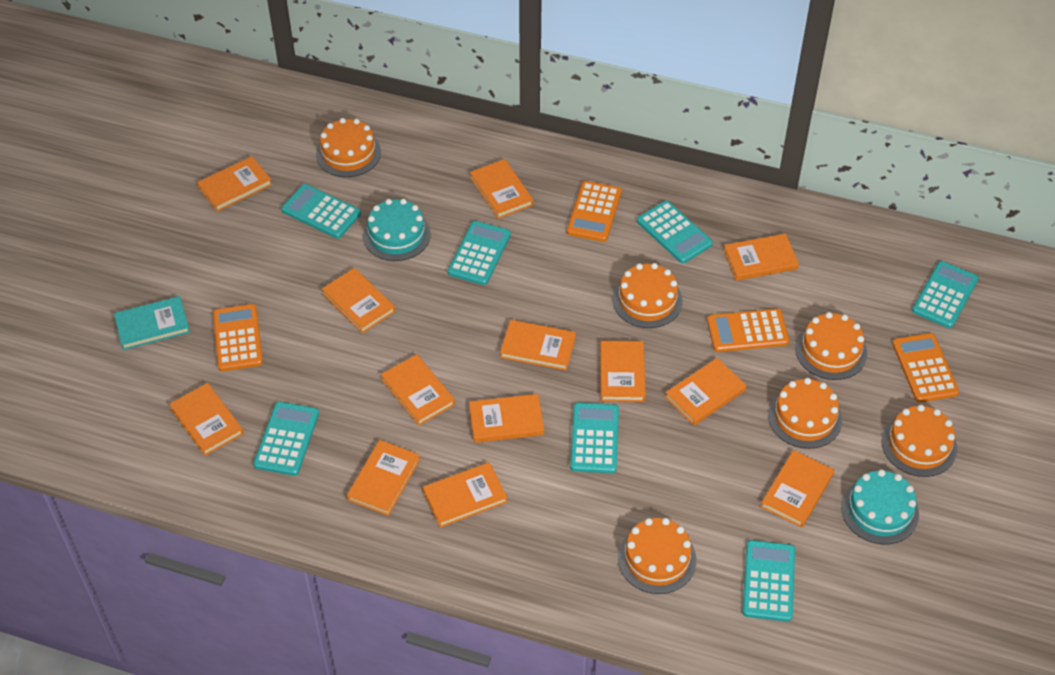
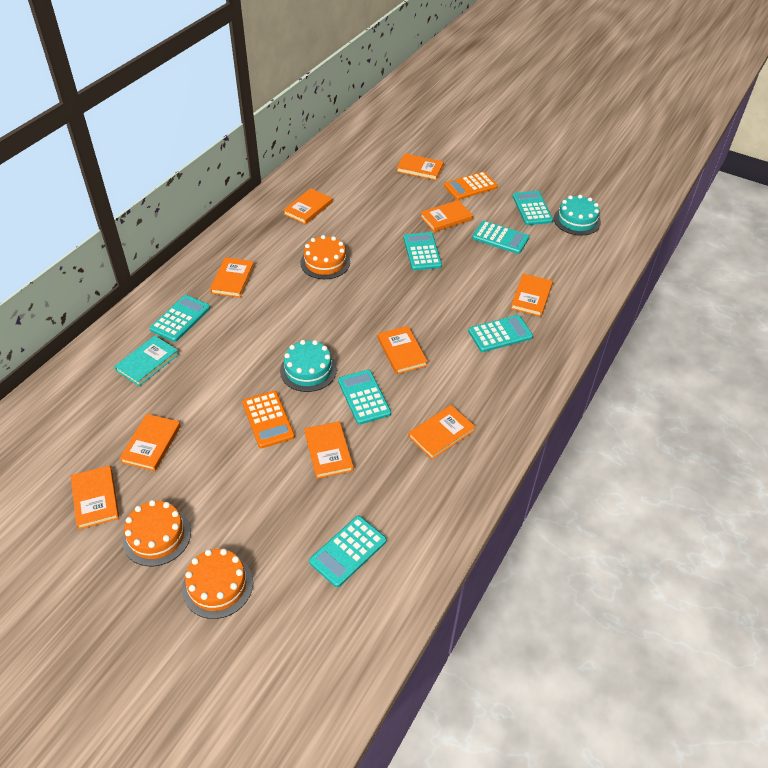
orange book: 13 -> 10
orange cake: 6 -> 3
orange calculator: 4 -> 2

